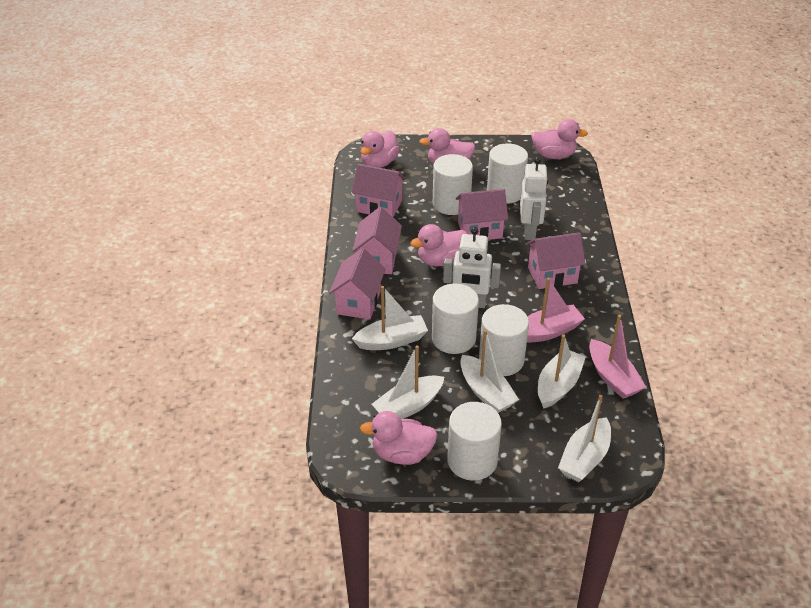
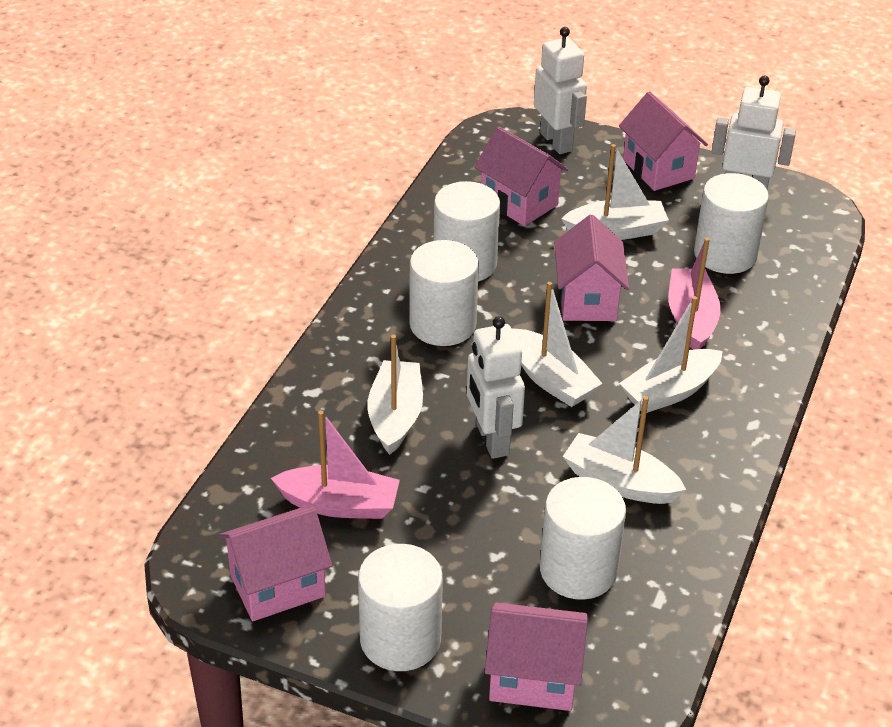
pink duck: 5 -> 0
white robot: 2 -> 3

